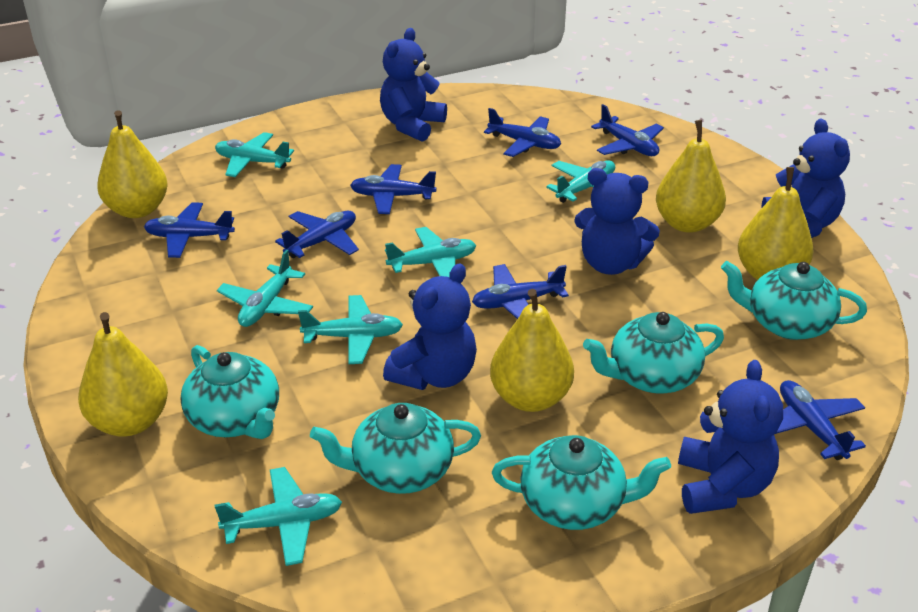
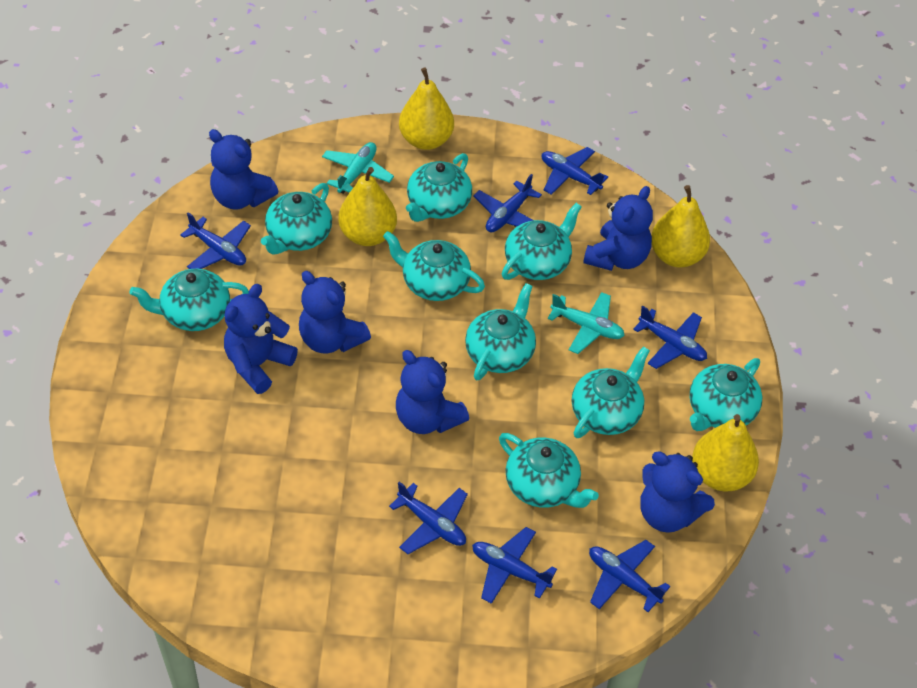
blue teddy bear: 5 -> 6
turquoise plane: 6 -> 2
turquoise teapot: 5 -> 9
yellow pear: 5 -> 4

